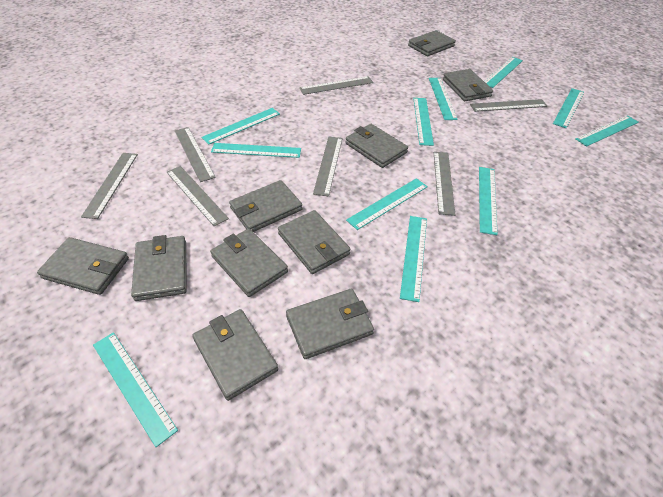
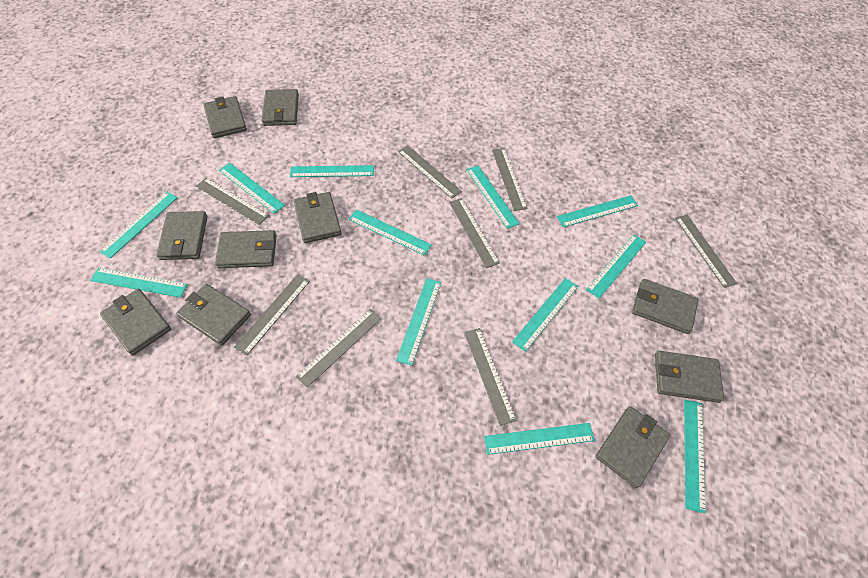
grey ruler: 7 -> 8
turquoise ruler: 11 -> 12

